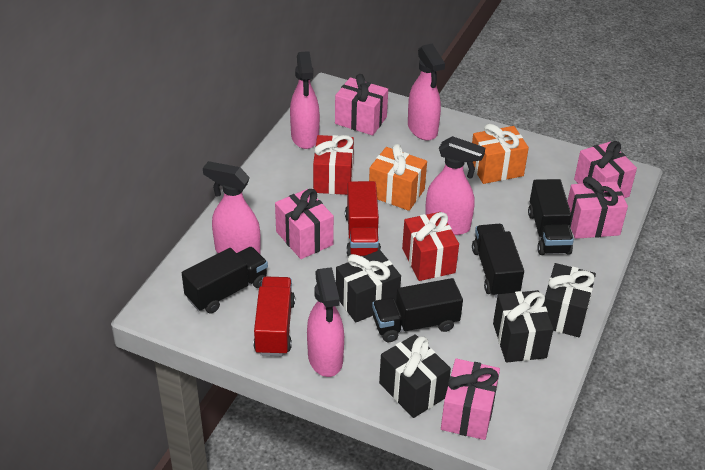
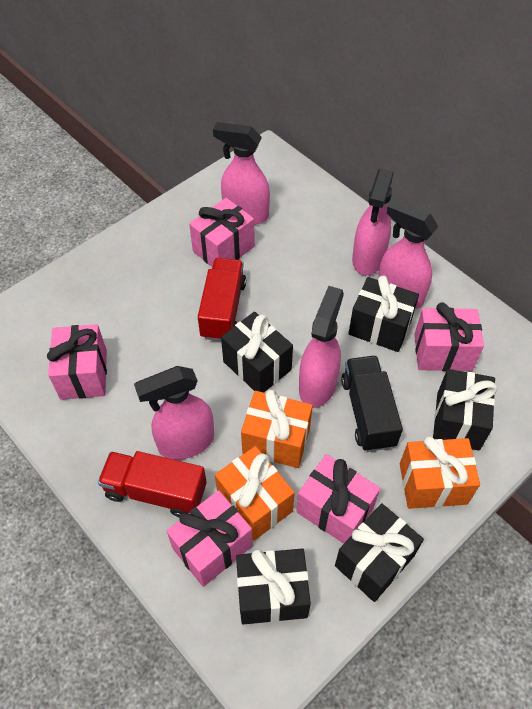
black gift: 4 -> 5
black truck: 4 -> 1
orange gift: 2 -> 3
red gift: 2 -> 0

